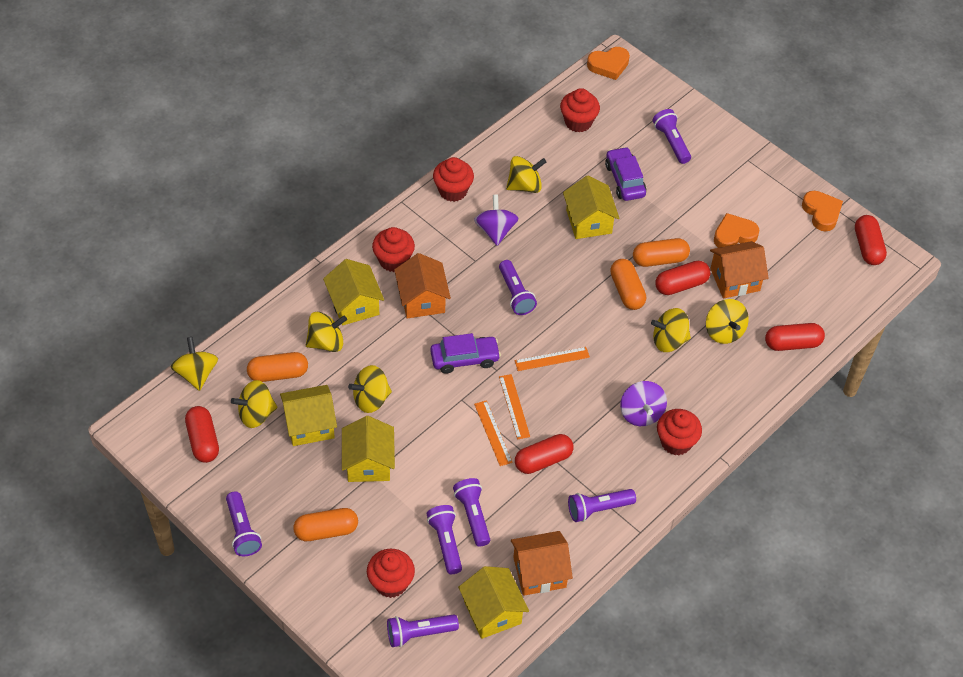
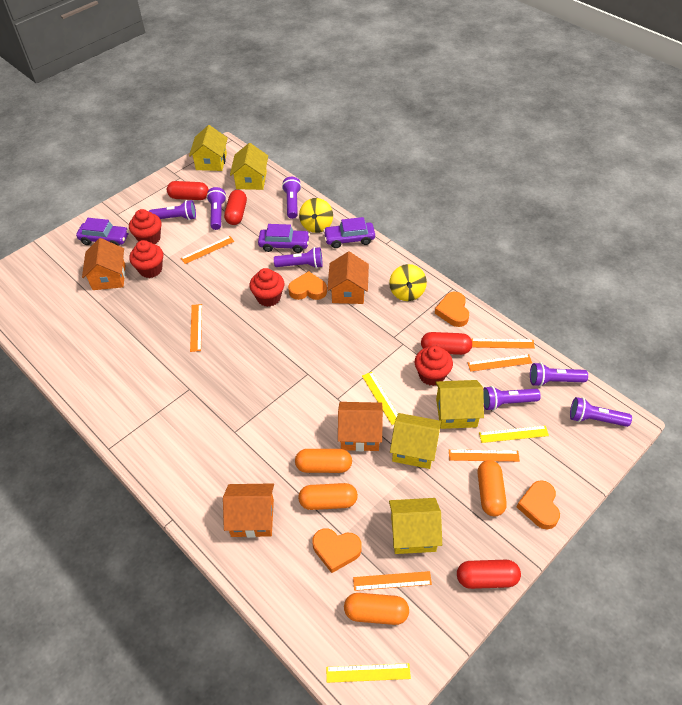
orange heart: 3 -> 4
orange house: 3 -> 4
orange ruler: 3 -> 6
purple car: 2 -> 3
purple spinning top: 2 -> 0
red capsule: 5 -> 4
red cupcake: 5 -> 4
yellow ruler: 0 -> 3
yellow spinning top: 7 -> 2

